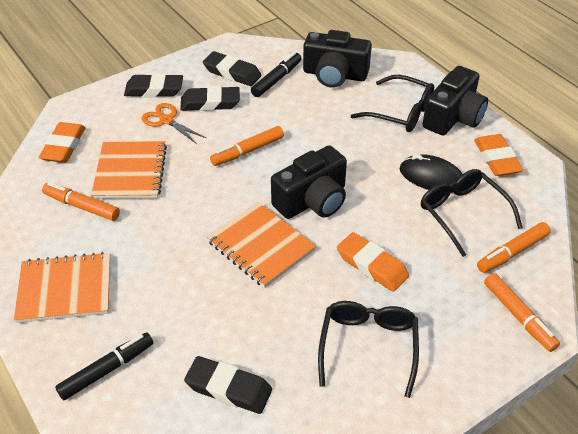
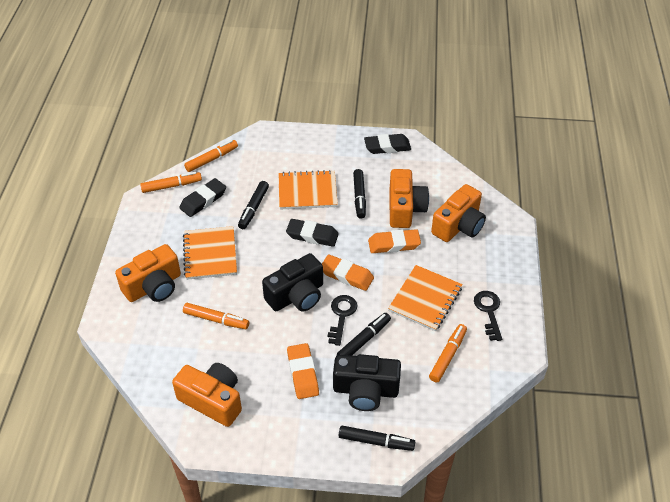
black camera: 3 -> 2
black eraser: 4 -> 3
black glasses: 3 -> 0
black key: 0 -> 2
black marker: 2 -> 4
black mouse: 1 -> 0
orange camera: 0 -> 4
orange scissors: 1 -> 0

